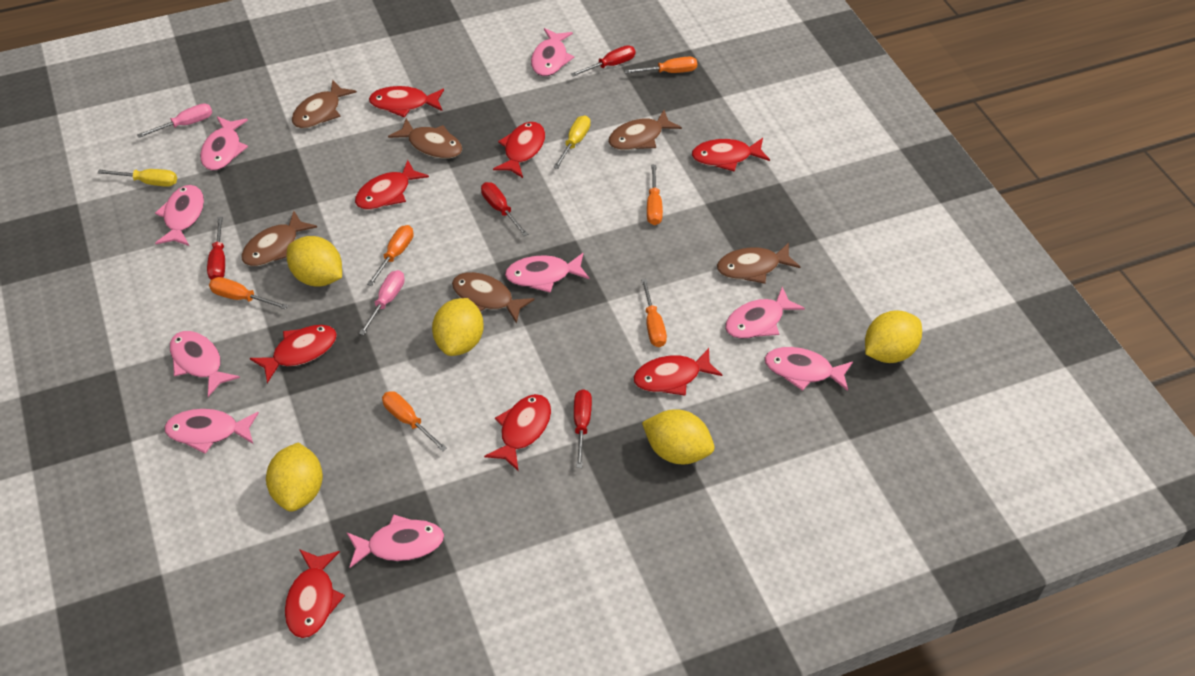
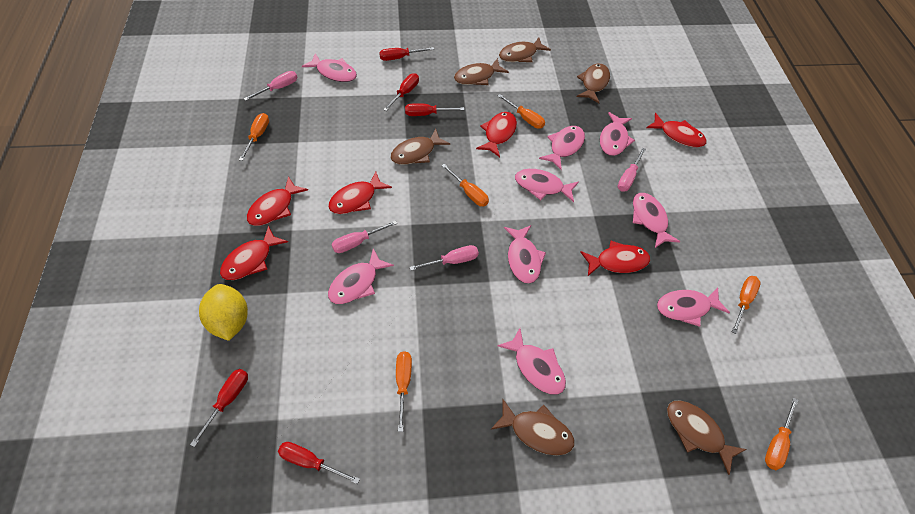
pink screwdriver: 2 -> 4
red fish: 8 -> 6
red screwdriver: 4 -> 5
yellow lemon: 5 -> 1
yellow screwdriver: 2 -> 0

